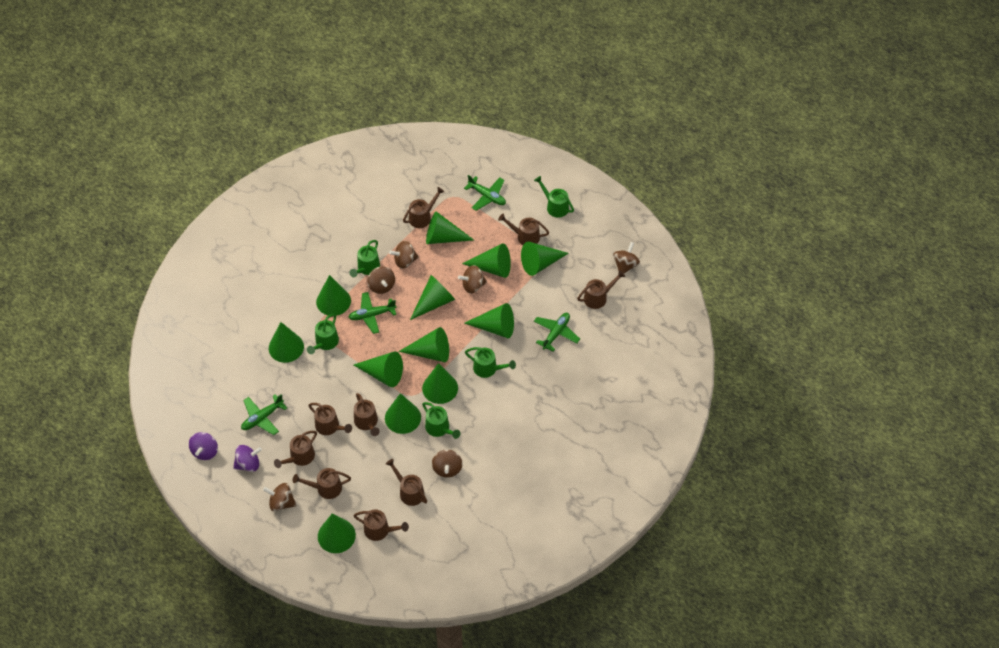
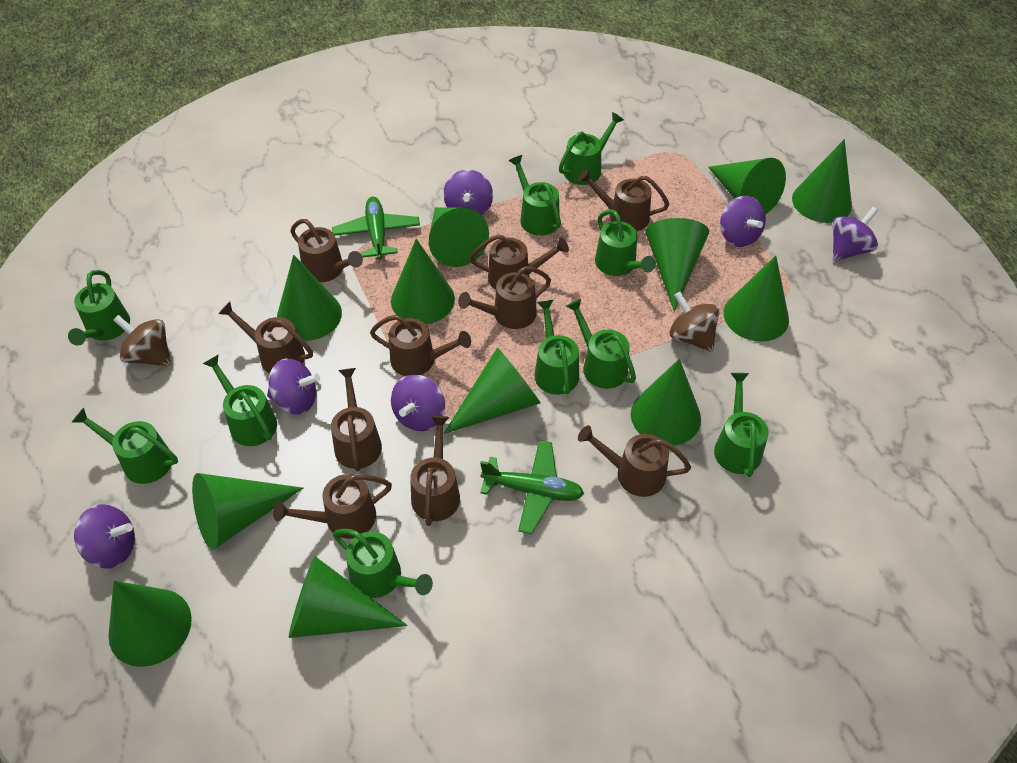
brown spinning top: 6 -> 2
brown watering can: 9 -> 10
green plane: 4 -> 2
green watering can: 5 -> 10
purple spinning top: 2 -> 6

